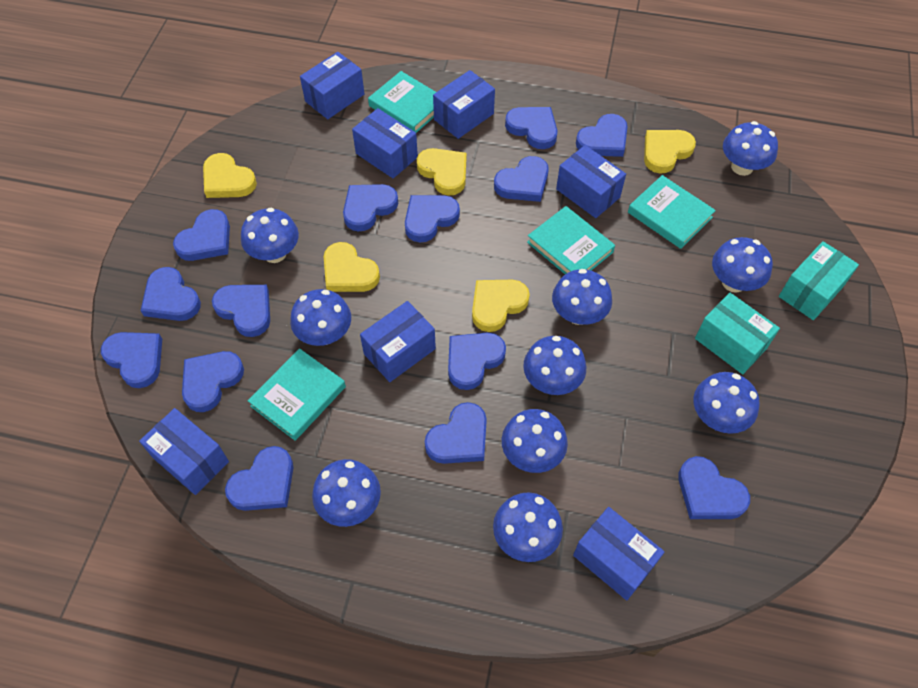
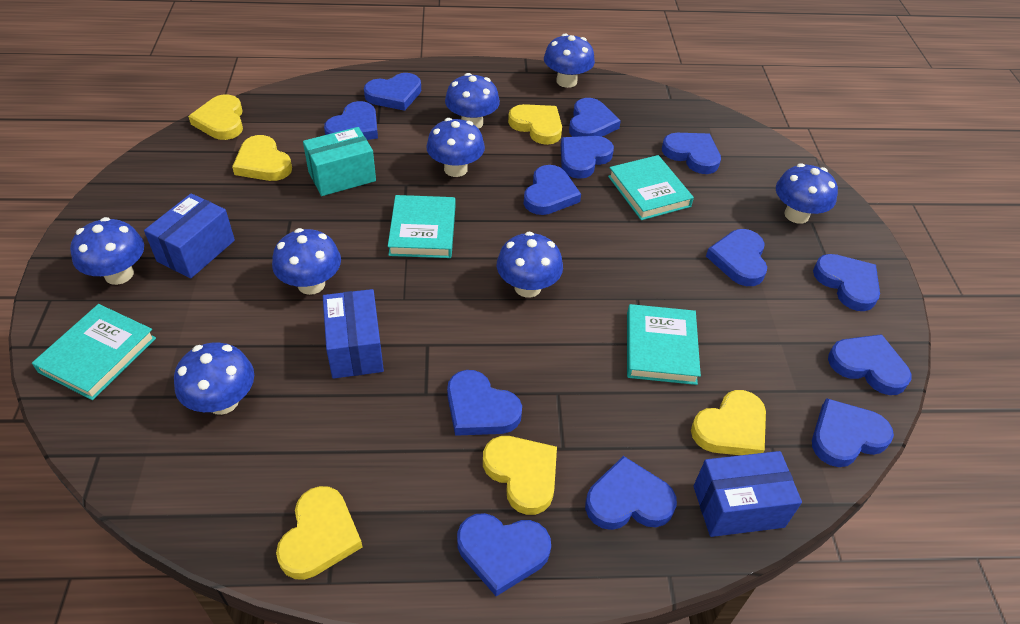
blue box: 7 -> 3
blue heart: 14 -> 13
blue mushroom: 10 -> 8
turquoise box: 2 -> 1
yellow heart: 5 -> 6

